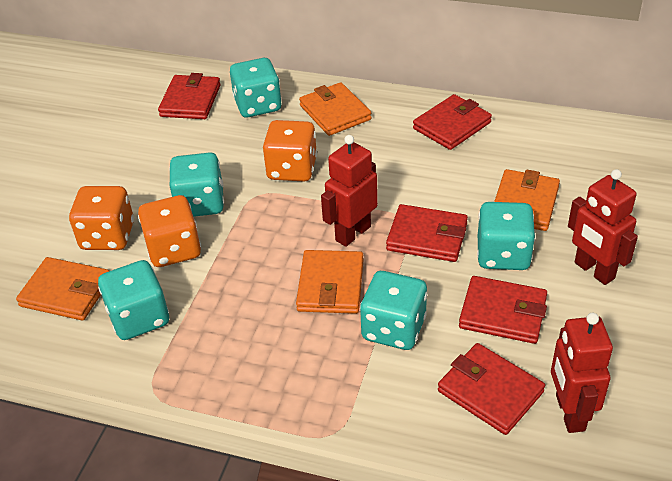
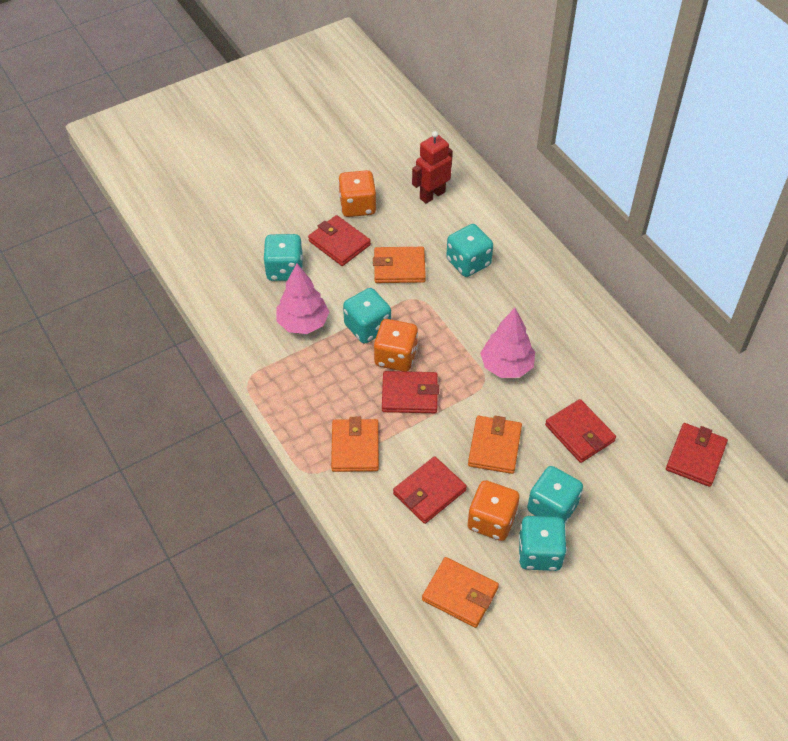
pink tree: 0 -> 2
red robot: 3 -> 1

